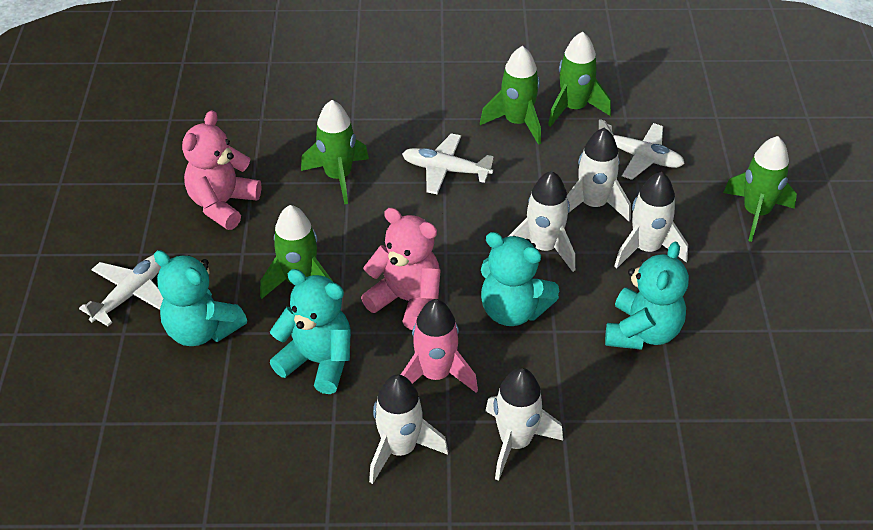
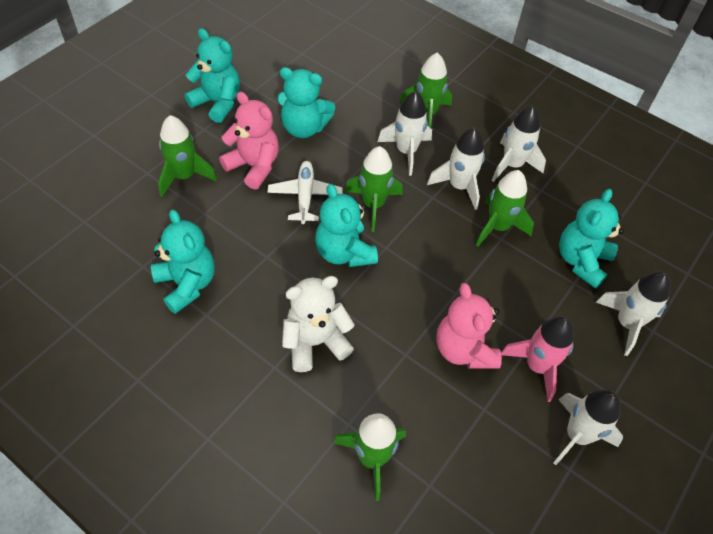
turquoise teddy bear: 4 -> 5
white plane: 3 -> 1
white teddy bear: 0 -> 1

